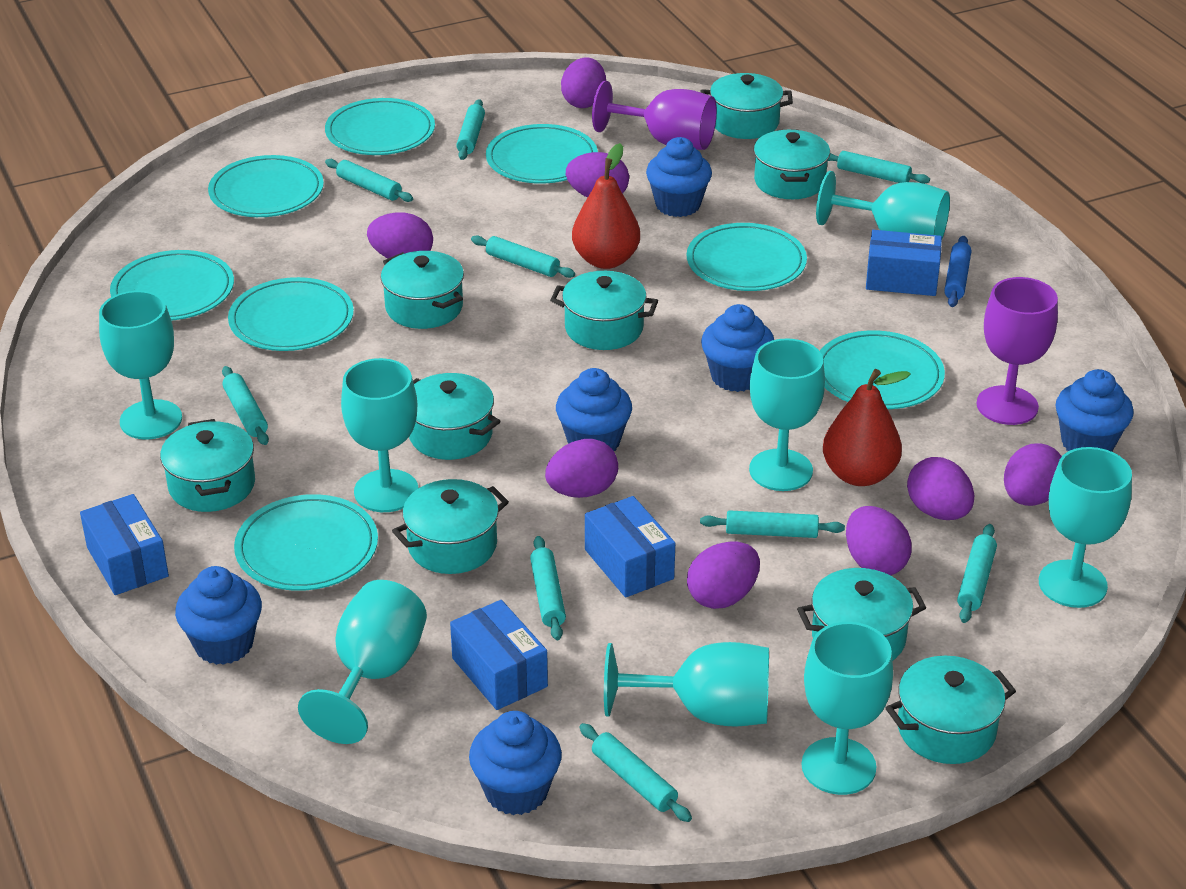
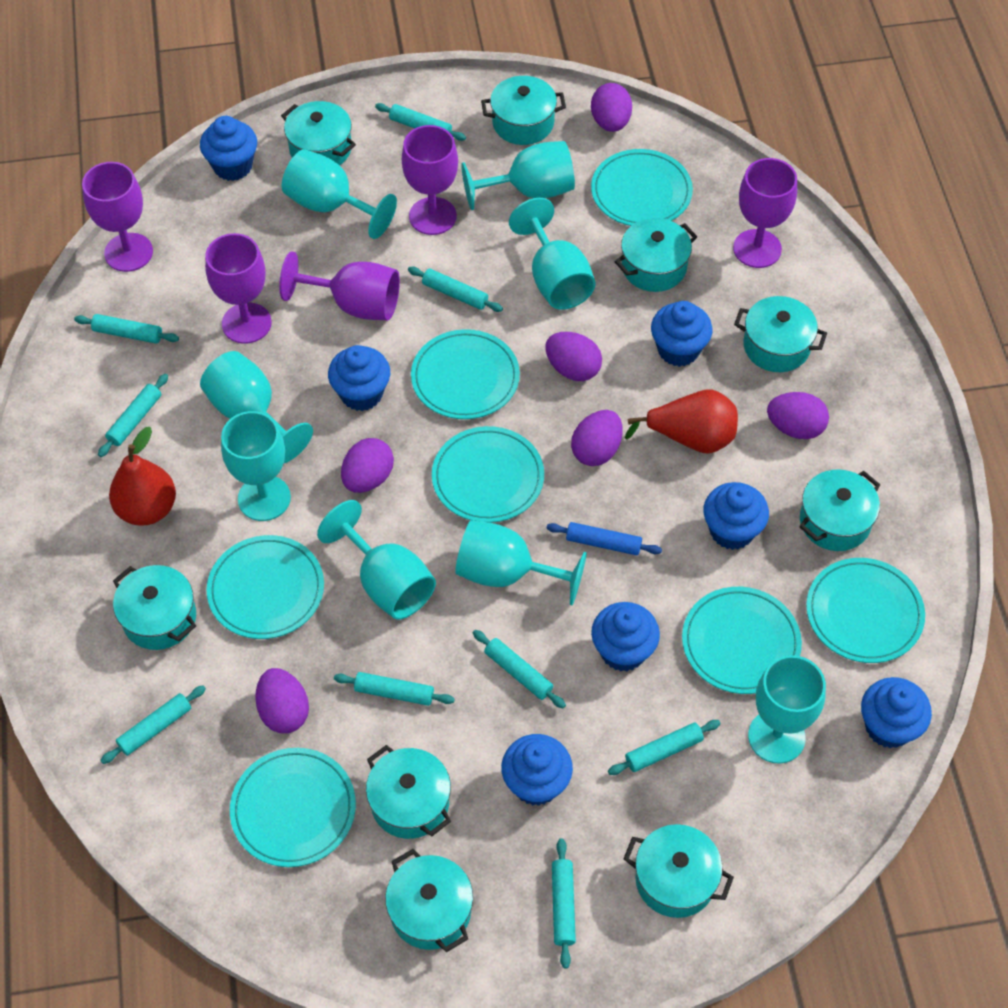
blue box: 4 -> 0
blue cupcake: 6 -> 7
purple egg: 8 -> 6
purple goblet: 2 -> 5
turquoise plate: 8 -> 7

